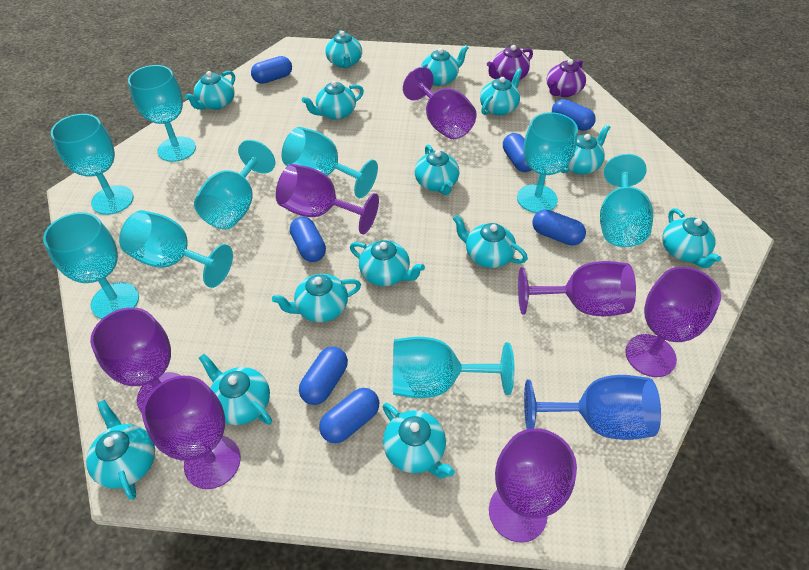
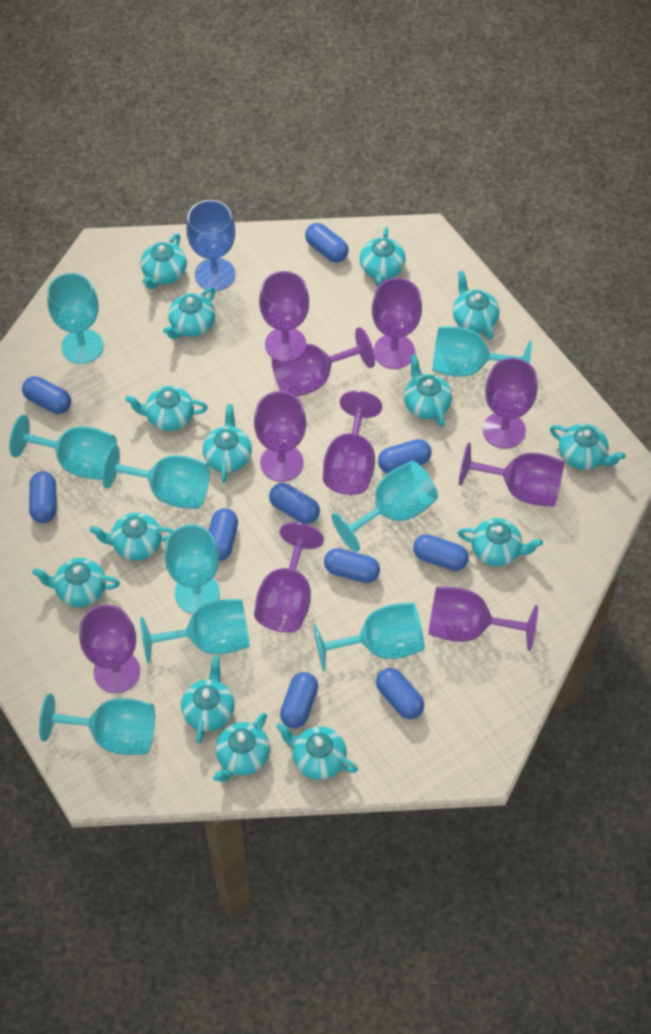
blue capsule: 7 -> 10
purple goblet: 7 -> 10
purple teapot: 2 -> 0

